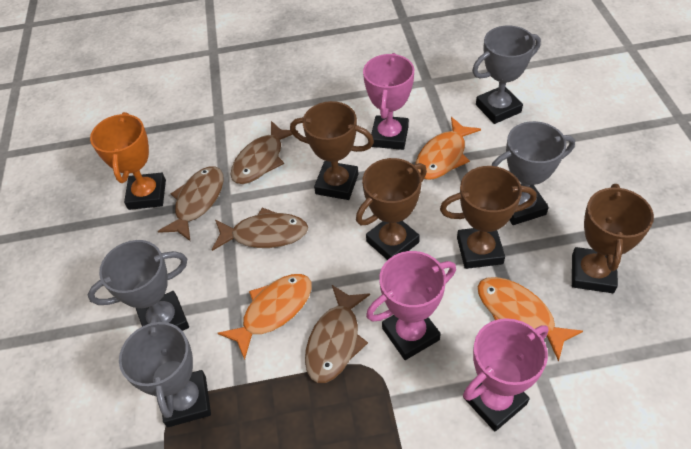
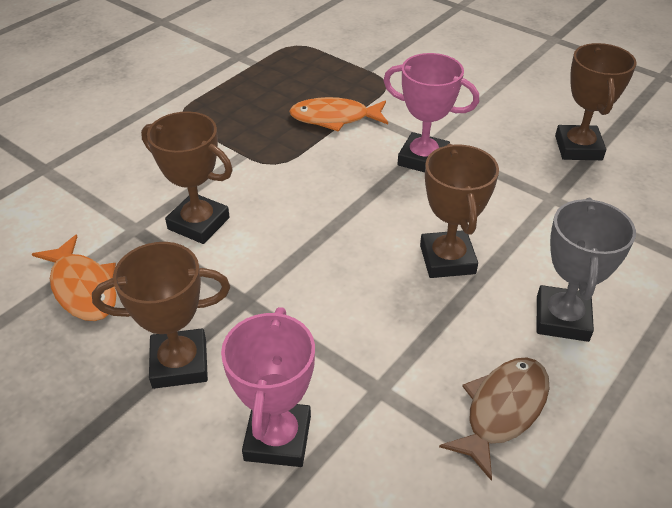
brown fish: 4 -> 1
grey trophy: 4 -> 1
orange fish: 3 -> 2
orange trophy: 1 -> 0
pink trophy: 3 -> 2

